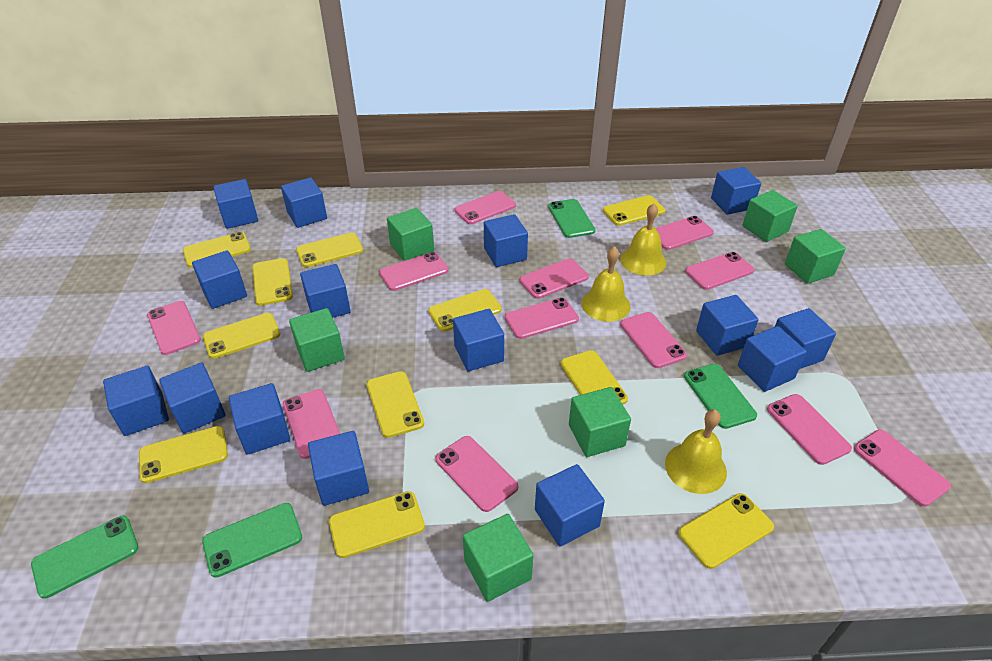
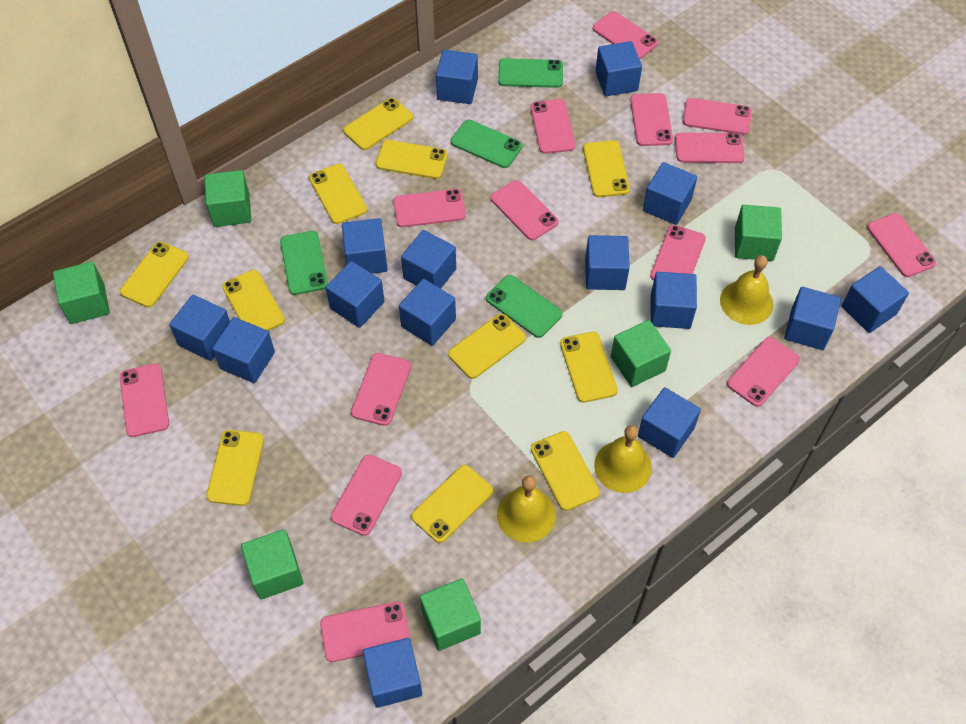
pink phone: 12 -> 14

